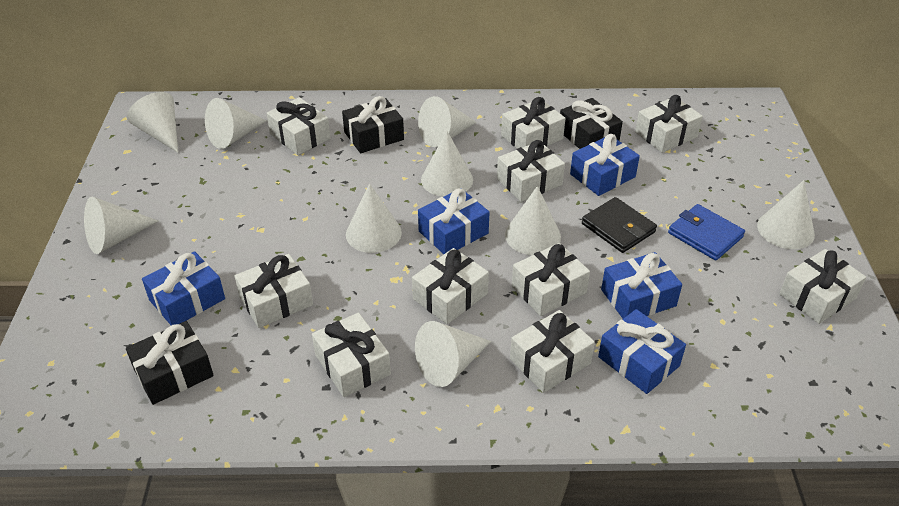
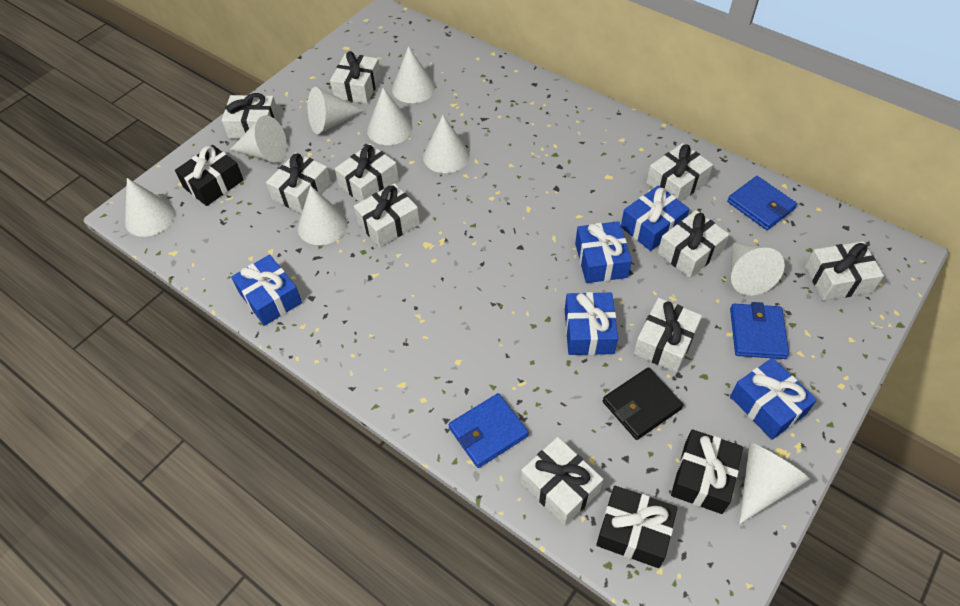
blue wallet: 1 -> 3

